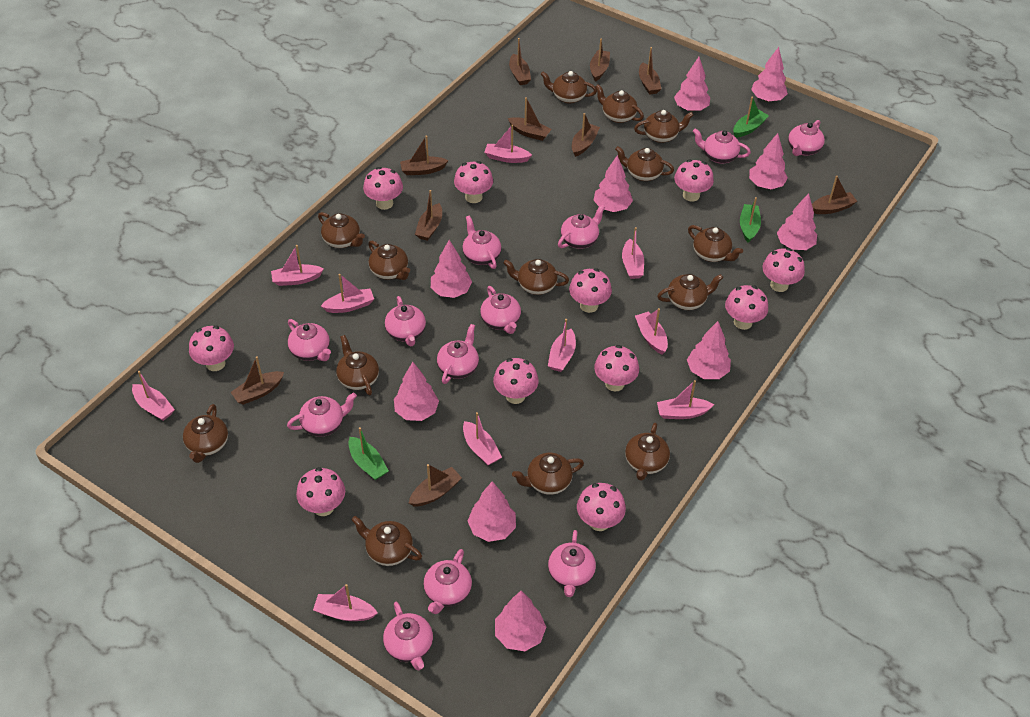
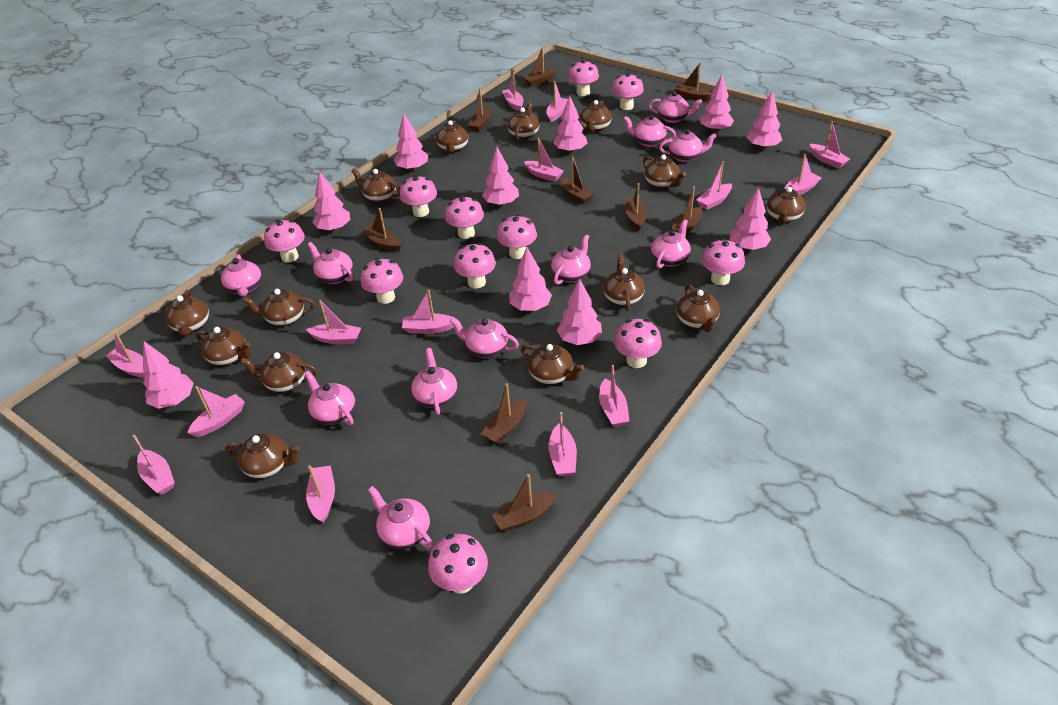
brown boat: 10 -> 9
green boat: 3 -> 0
pink boat: 10 -> 14
pink teapot: 12 -> 11

